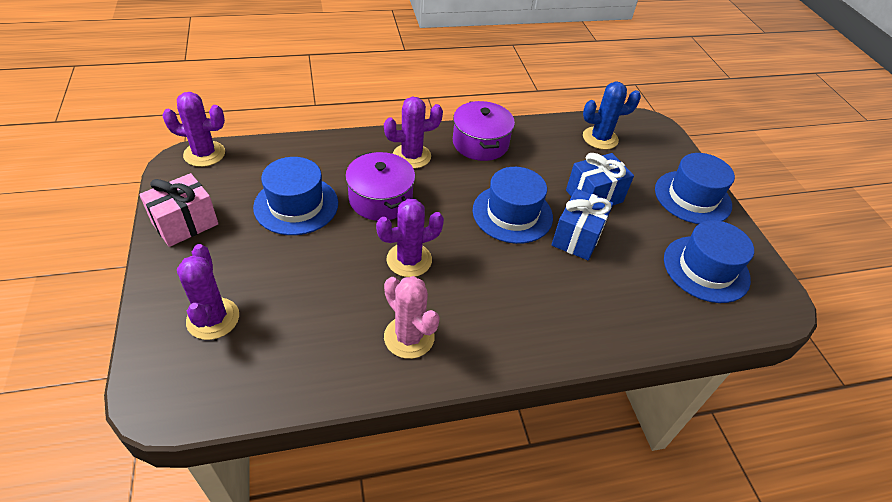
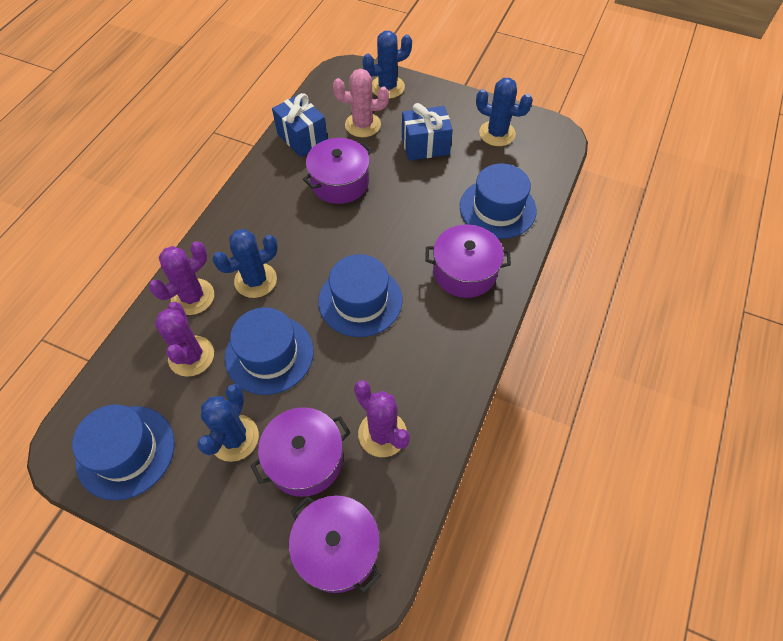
blue cactus: 1 -> 4
pink gift: 1 -> 0
purple cactus: 4 -> 3
purple pot: 2 -> 4

